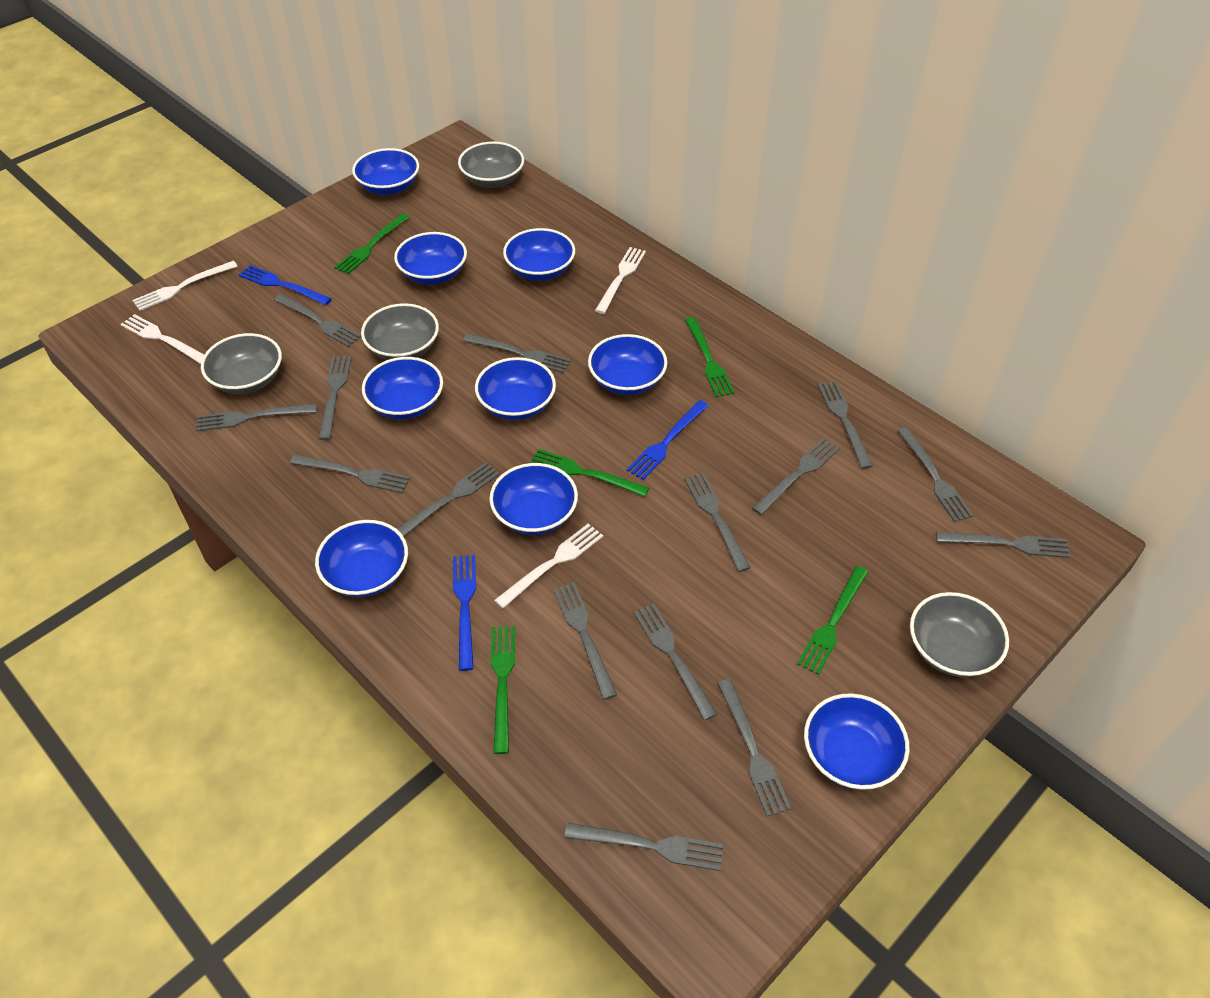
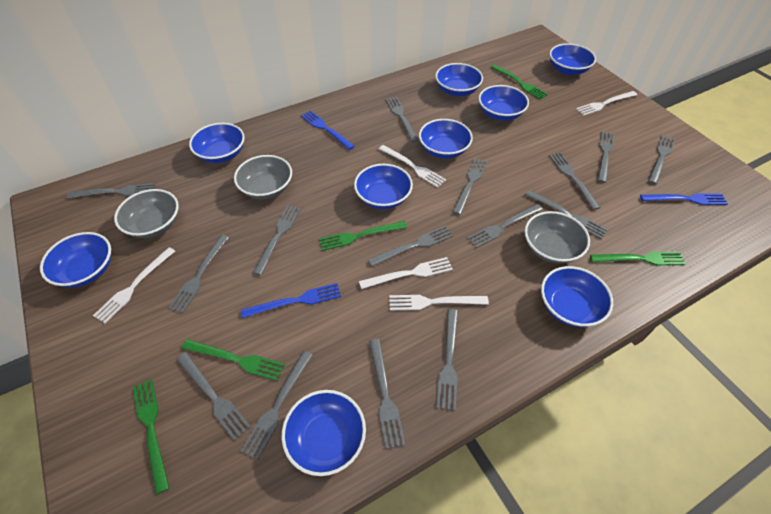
grey bowl: 4 -> 3
white fork: 4 -> 5

